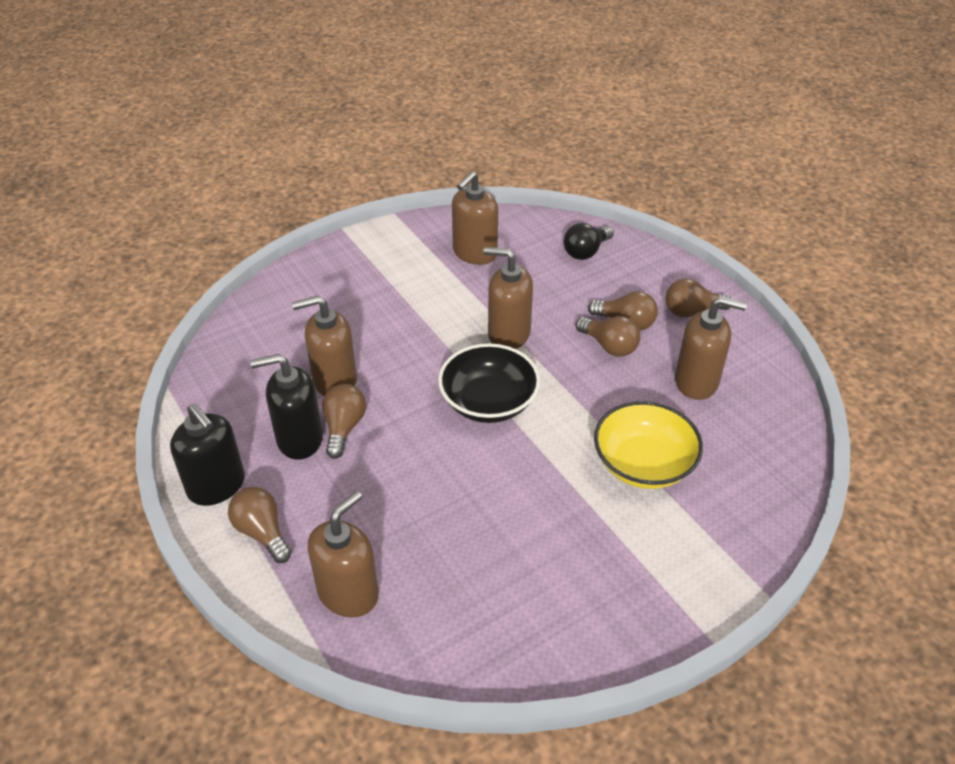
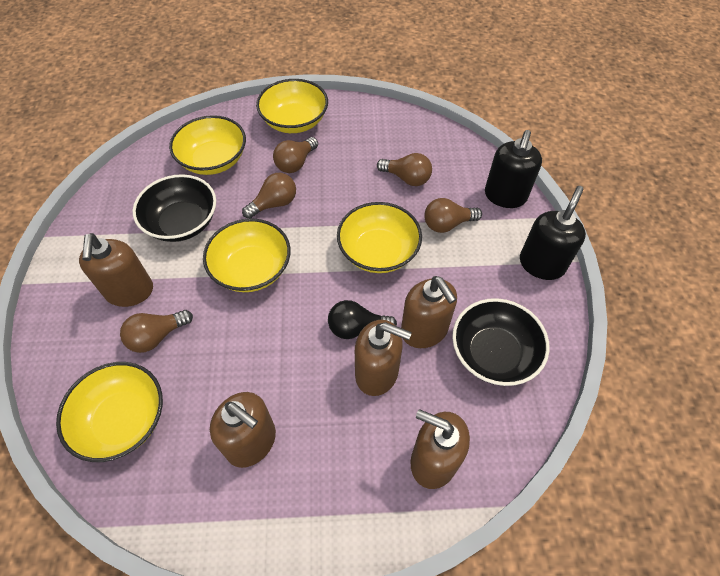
black bowl: 1 -> 2
yellow bowl: 1 -> 5

